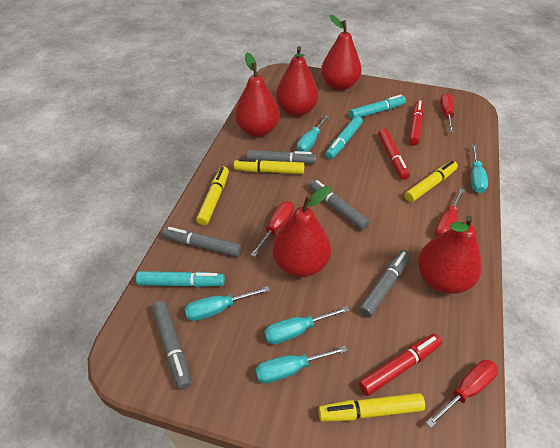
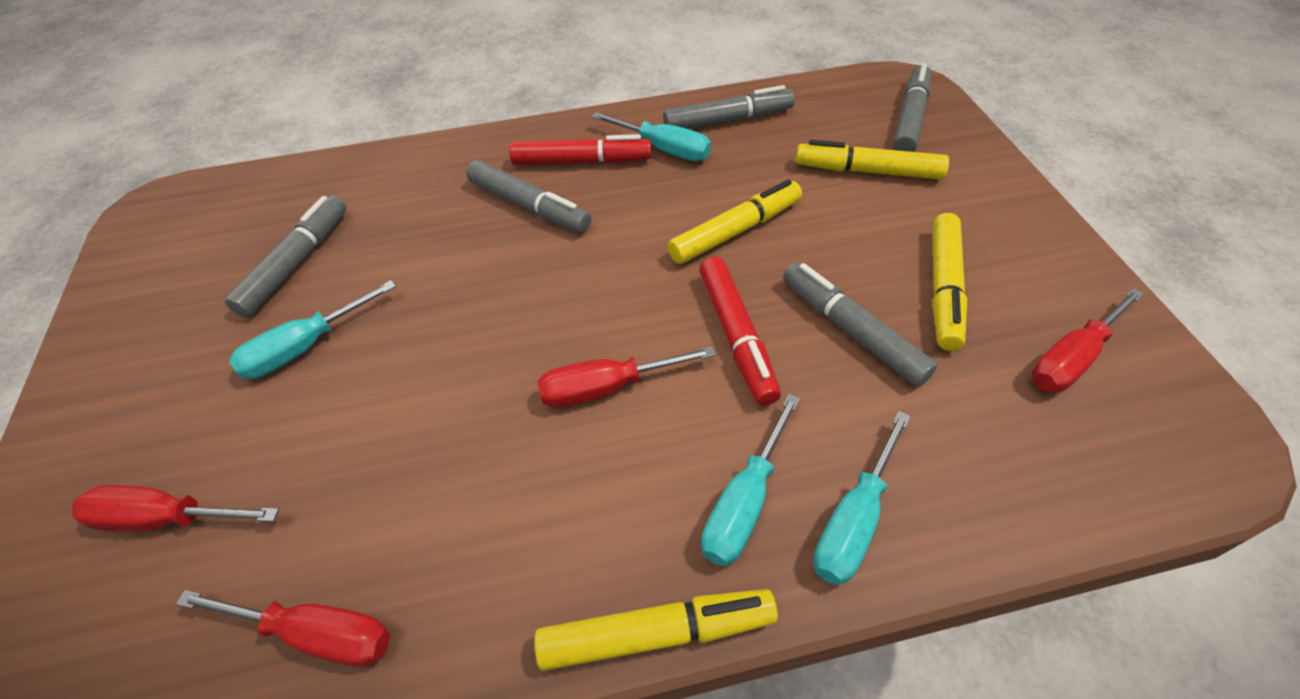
red marker: 3 -> 2
red pear: 5 -> 0
turquoise marker: 3 -> 0
turquoise screwdriver: 5 -> 4

